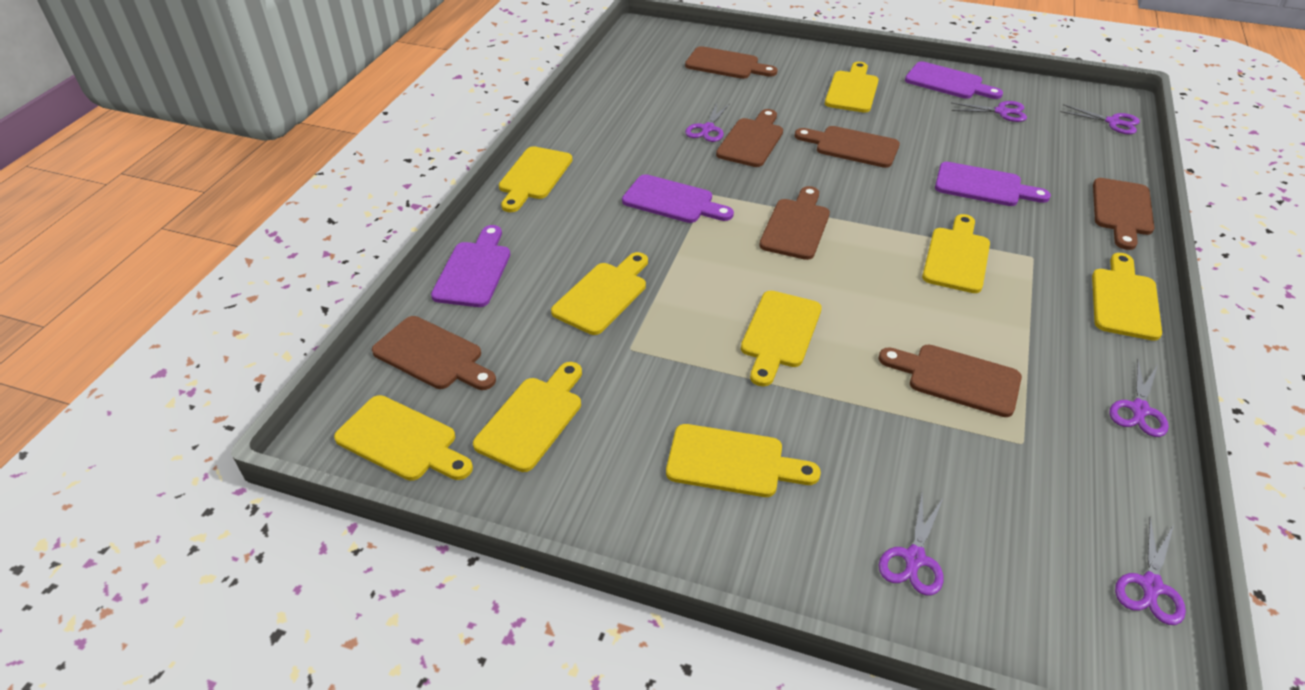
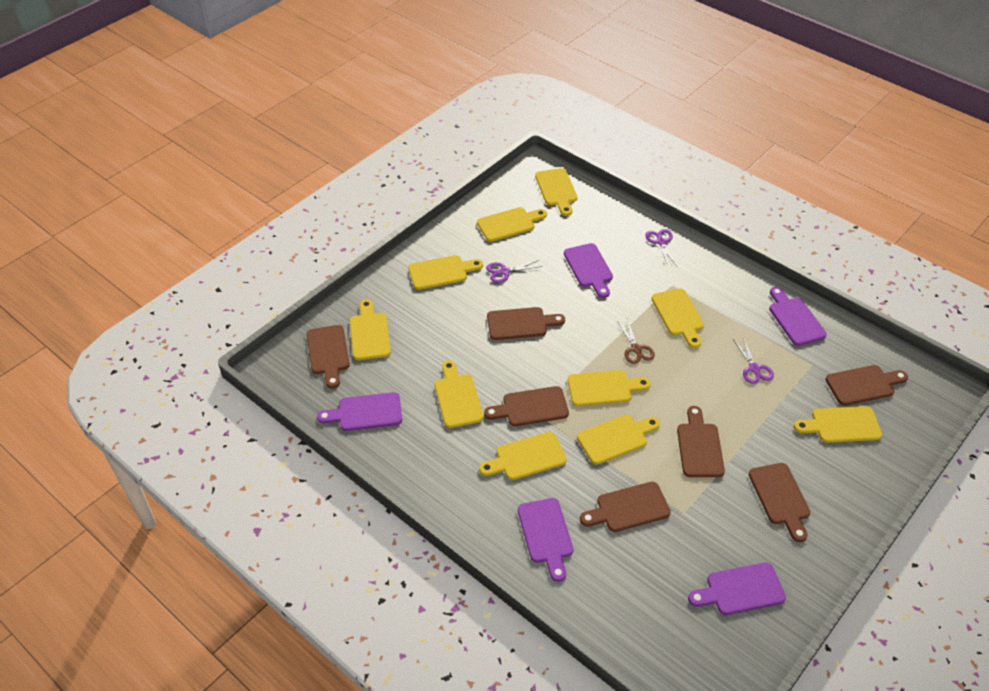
brown scissors: 0 -> 1
purple cutting board: 4 -> 5
purple scissors: 6 -> 3
yellow cutting board: 9 -> 10

